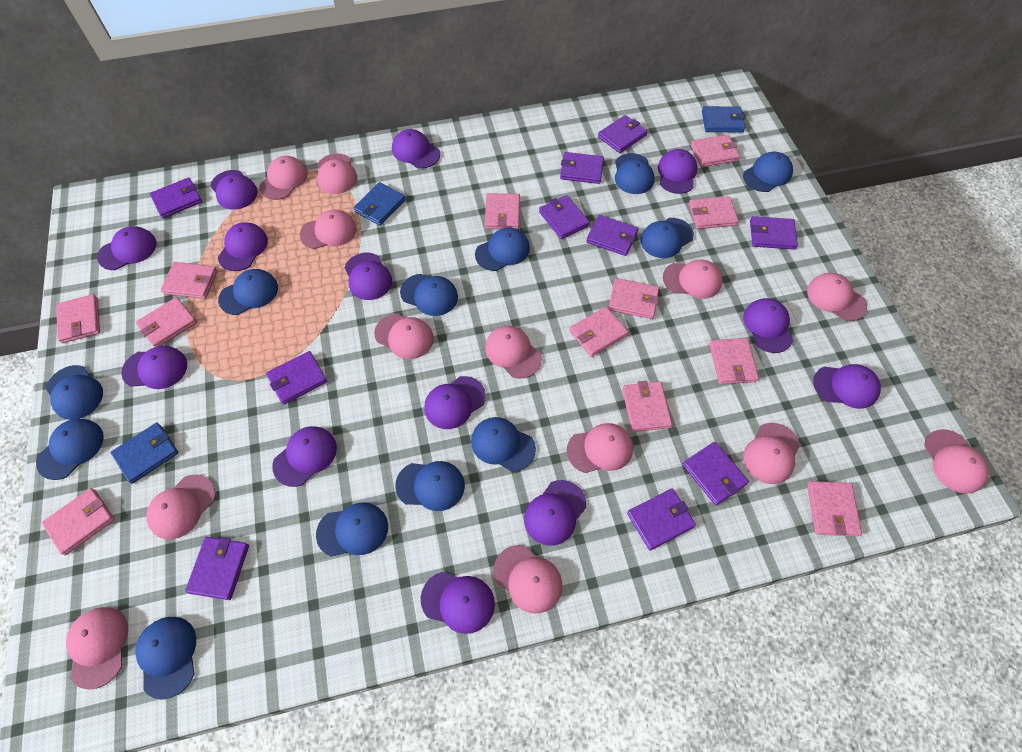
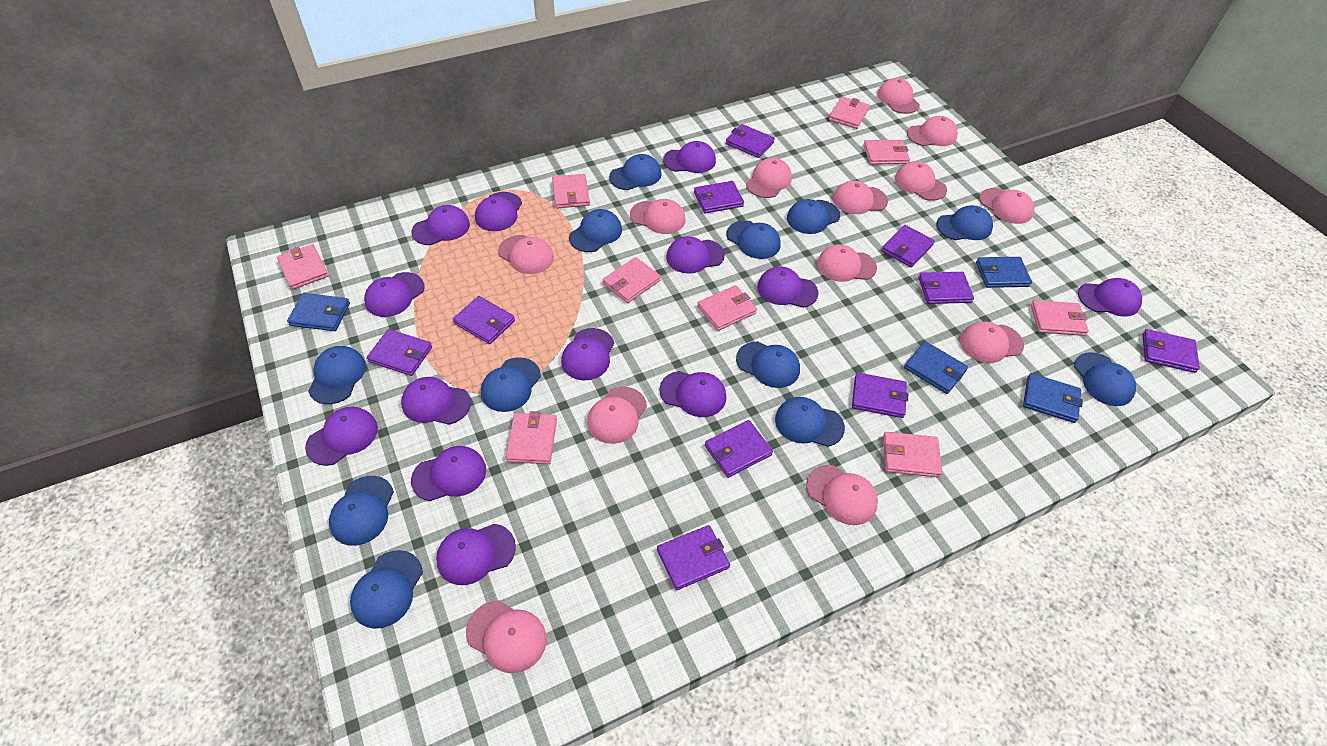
blue wallet: 3 -> 4
pink wallet: 12 -> 9

